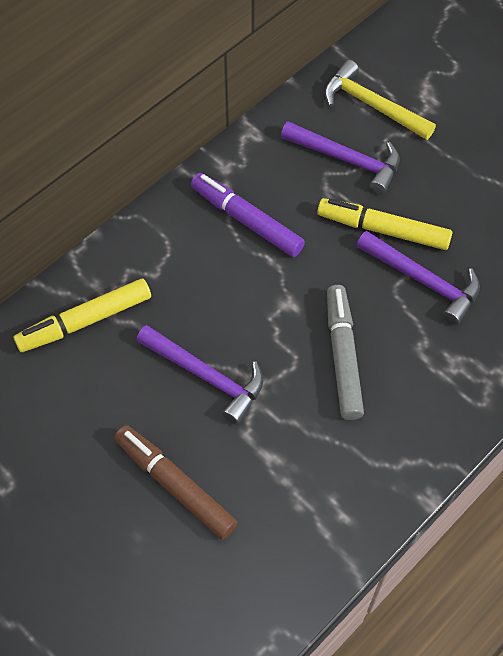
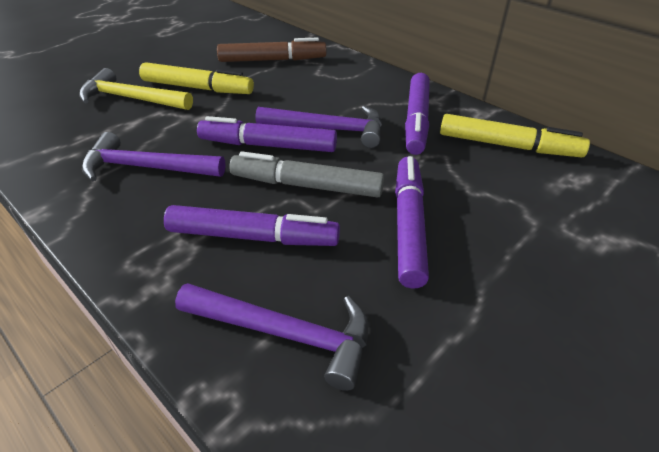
purple marker: 1 -> 4

